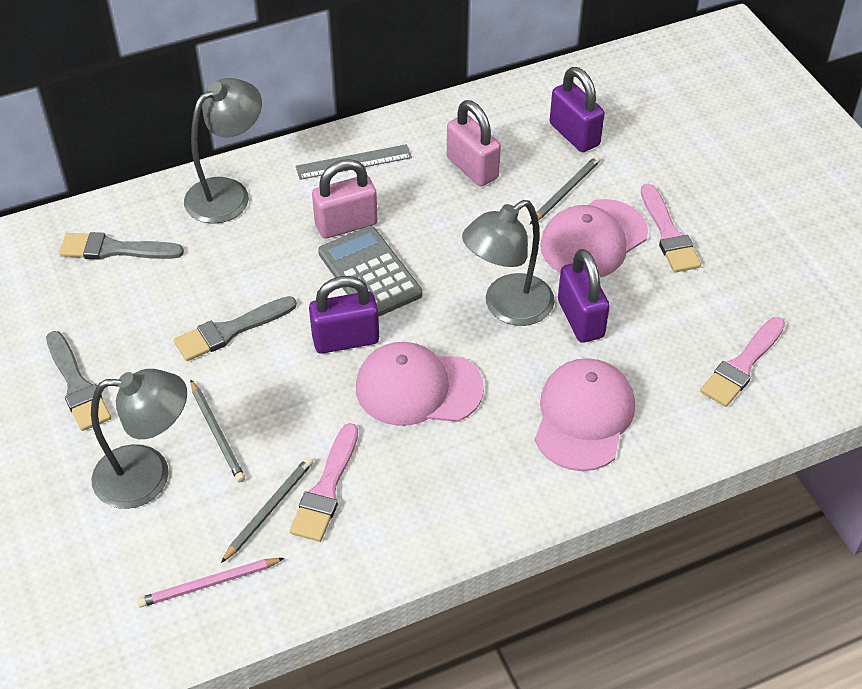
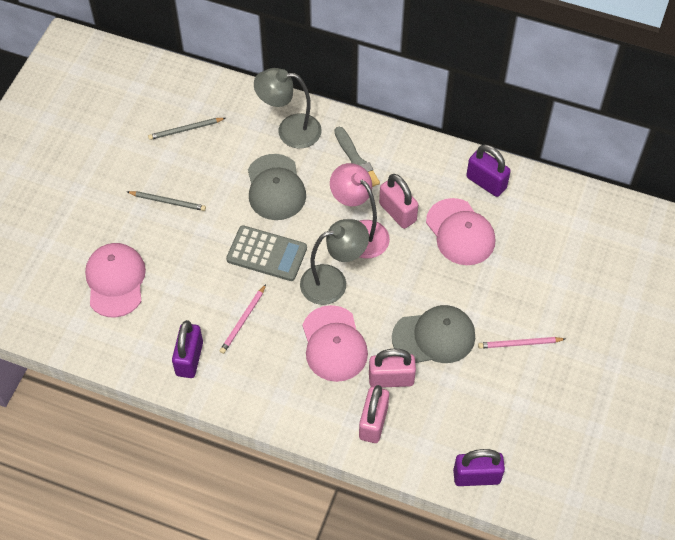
grey brush: 3 -> 1
grey cap: 0 -> 2
grey lamp: 3 -> 2
grey pencil: 3 -> 2
grey ruler: 1 -> 0
pink brush: 3 -> 0
pink lamp: 0 -> 1
pink padlock: 2 -> 3
pink pencil: 1 -> 2

